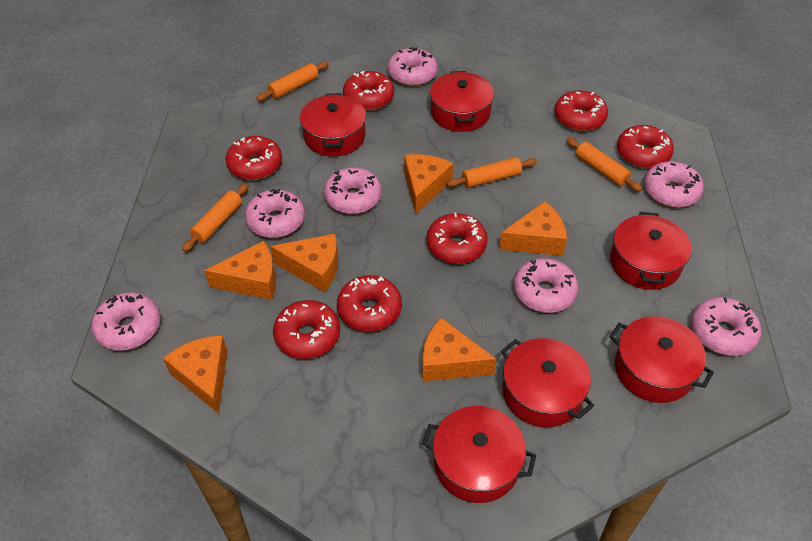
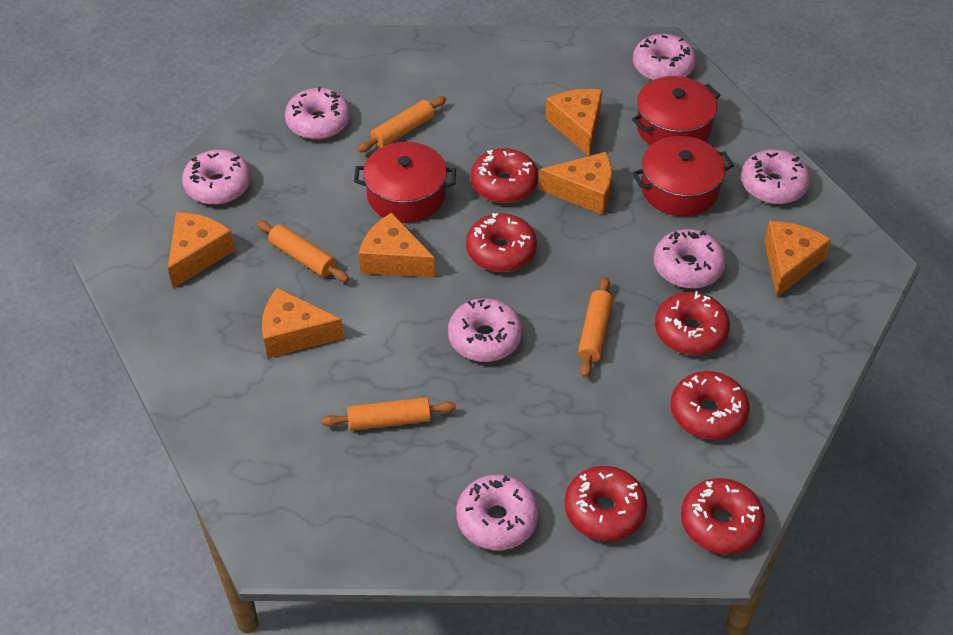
red donut: 7 -> 6
red pot: 6 -> 3

